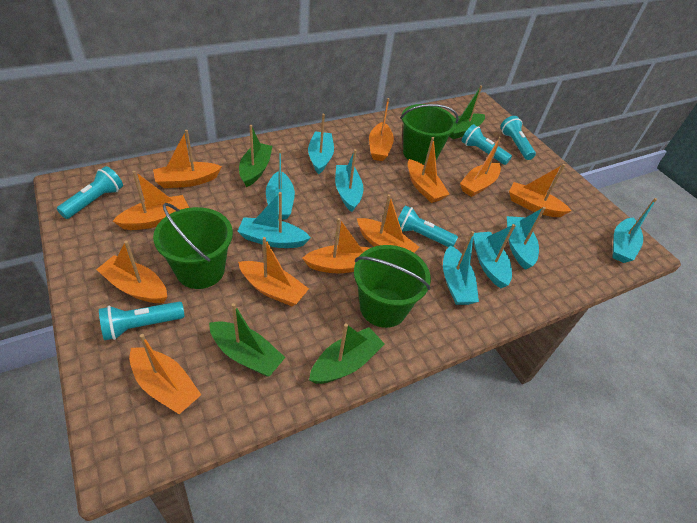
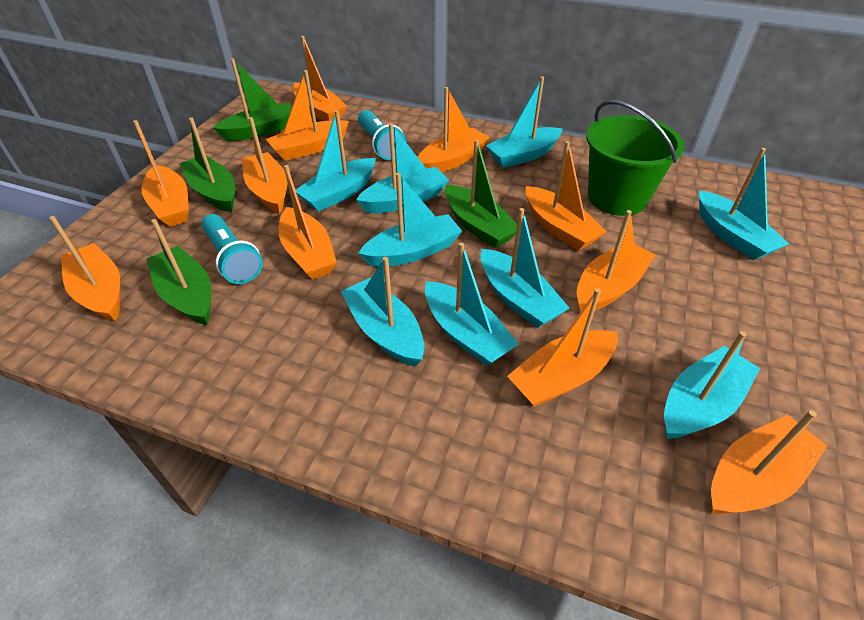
green bucket: 3 -> 1
turquoise boat: 8 -> 9
turquoise flashlight: 5 -> 2

